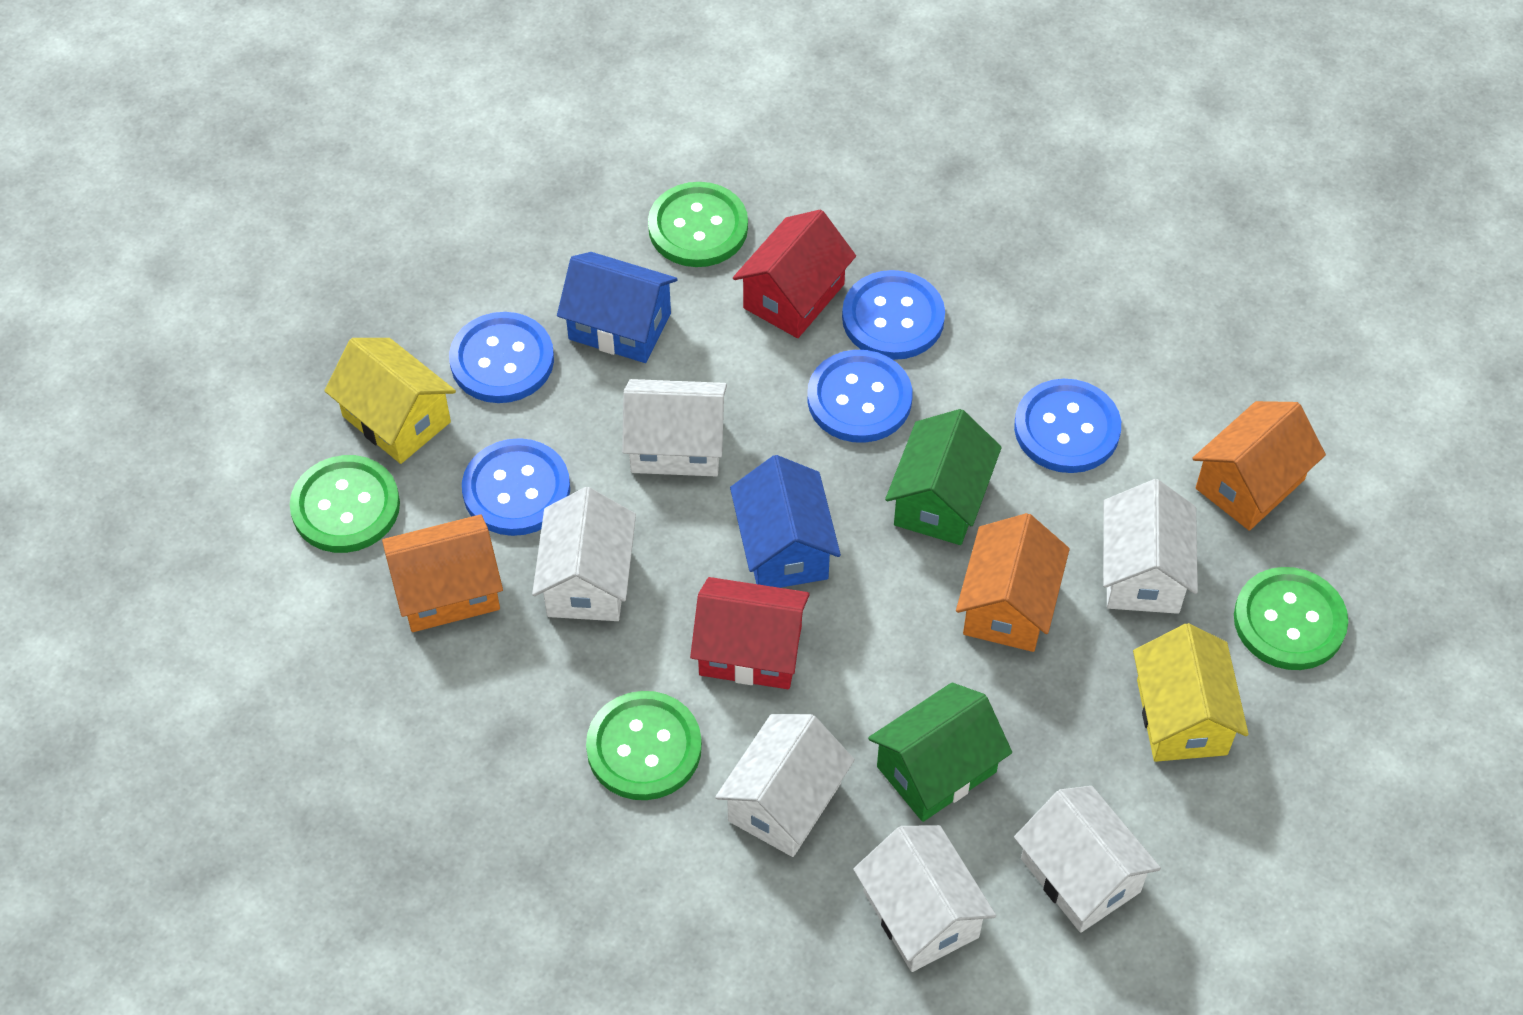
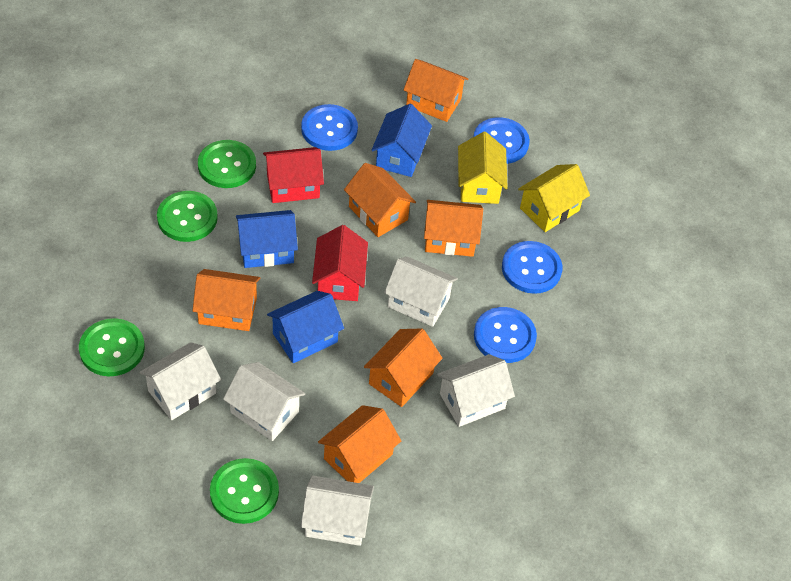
blue button: 5 -> 4
blue house: 2 -> 3
green house: 2 -> 0
orange house: 3 -> 6
white house: 6 -> 5

